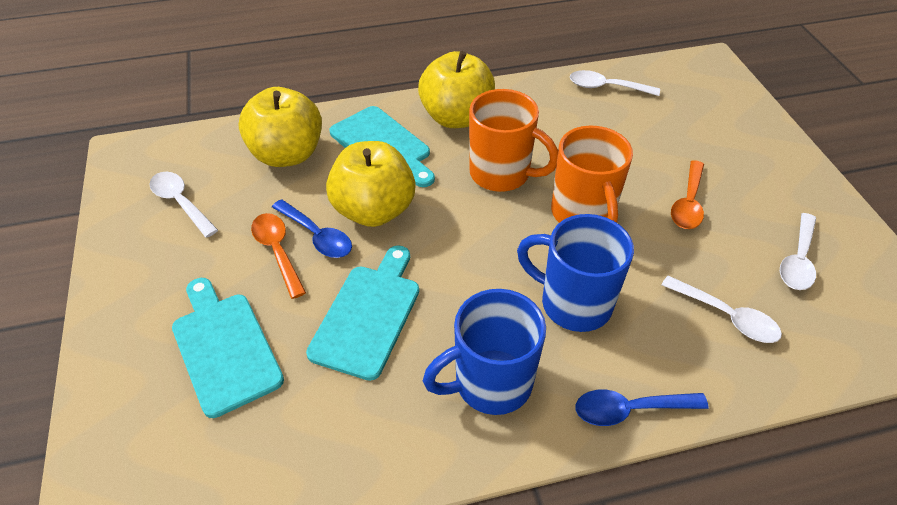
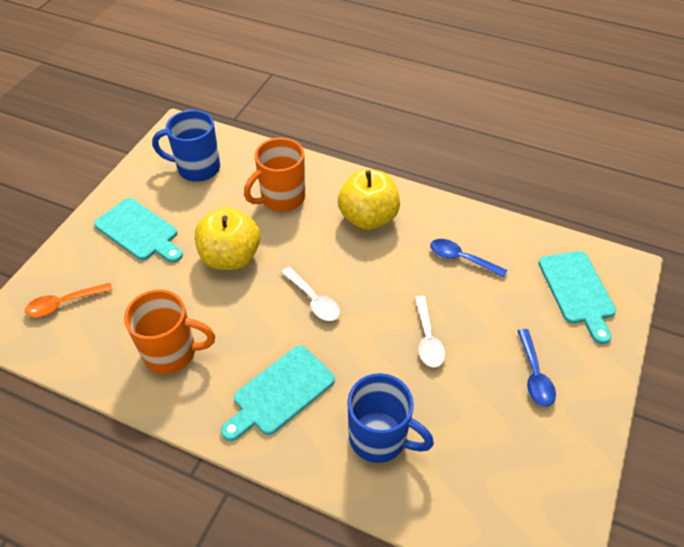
orange spoon: 2 -> 1
white spoon: 4 -> 2
yellow apple: 3 -> 2

